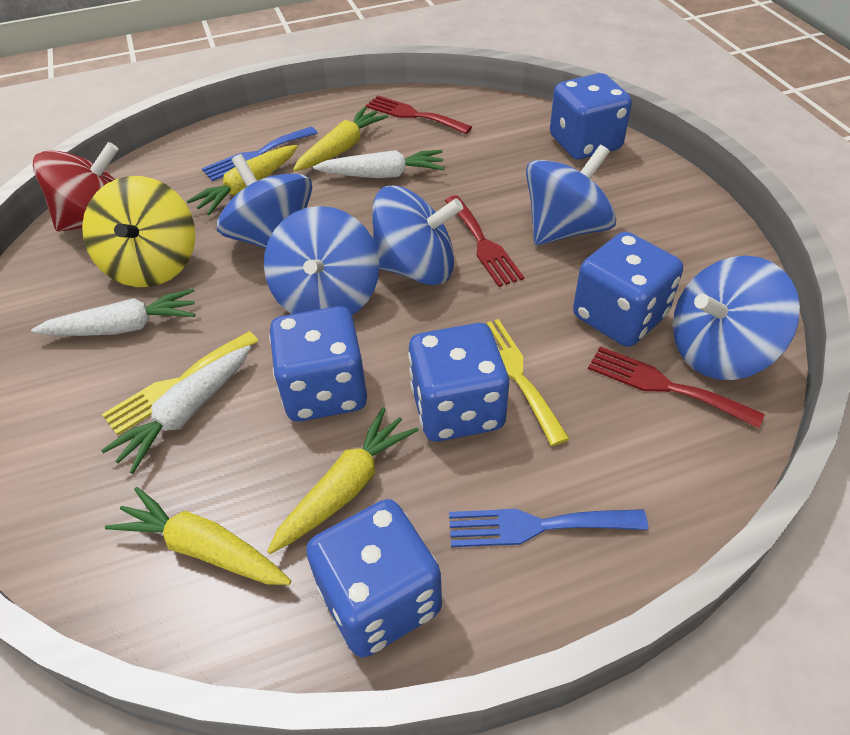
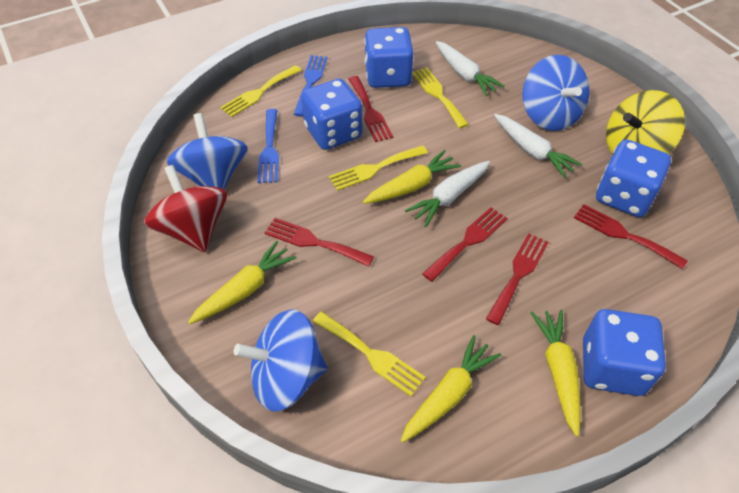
blue dice: 5 -> 4
blue spinning top: 5 -> 3
red fork: 3 -> 5
yellow fork: 2 -> 4

